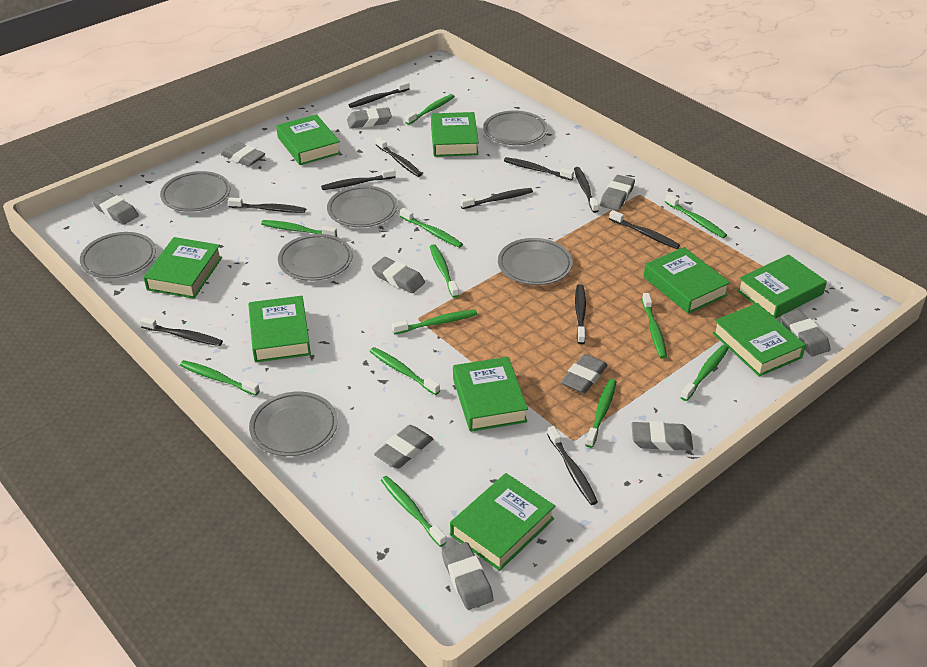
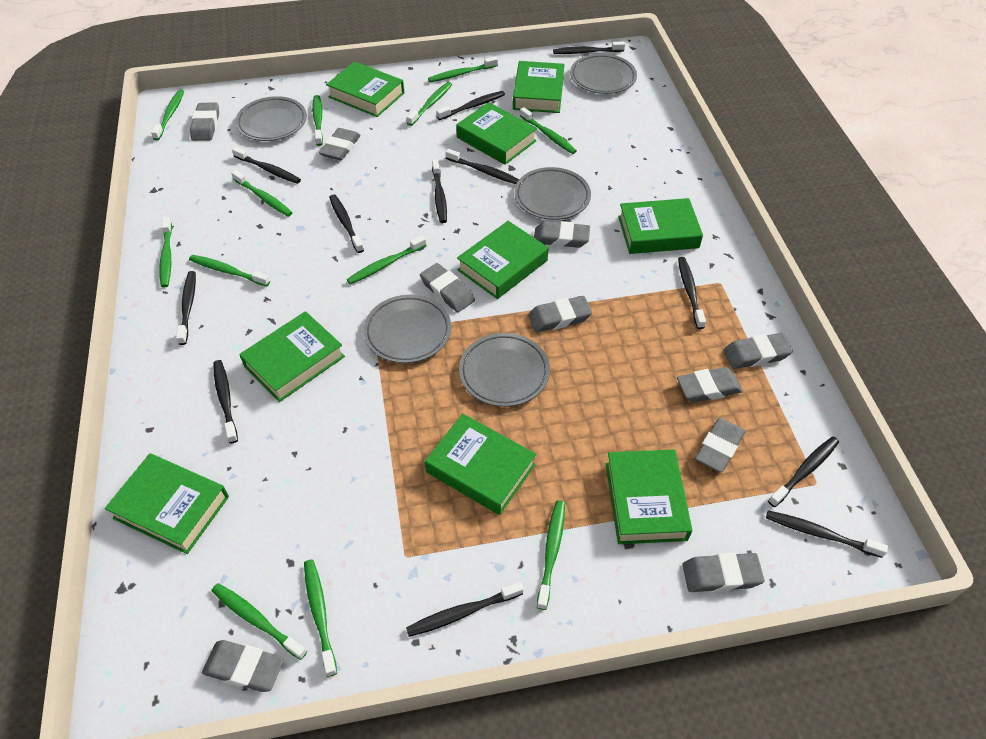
black toothbrush: 11 -> 12
grey plate: 7 -> 5

